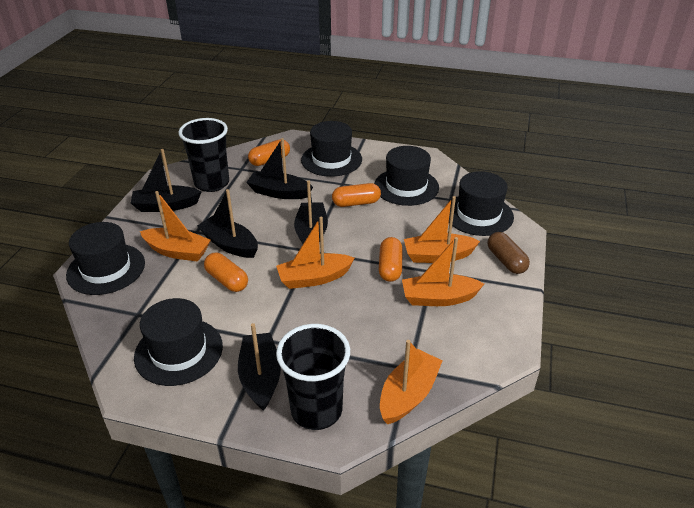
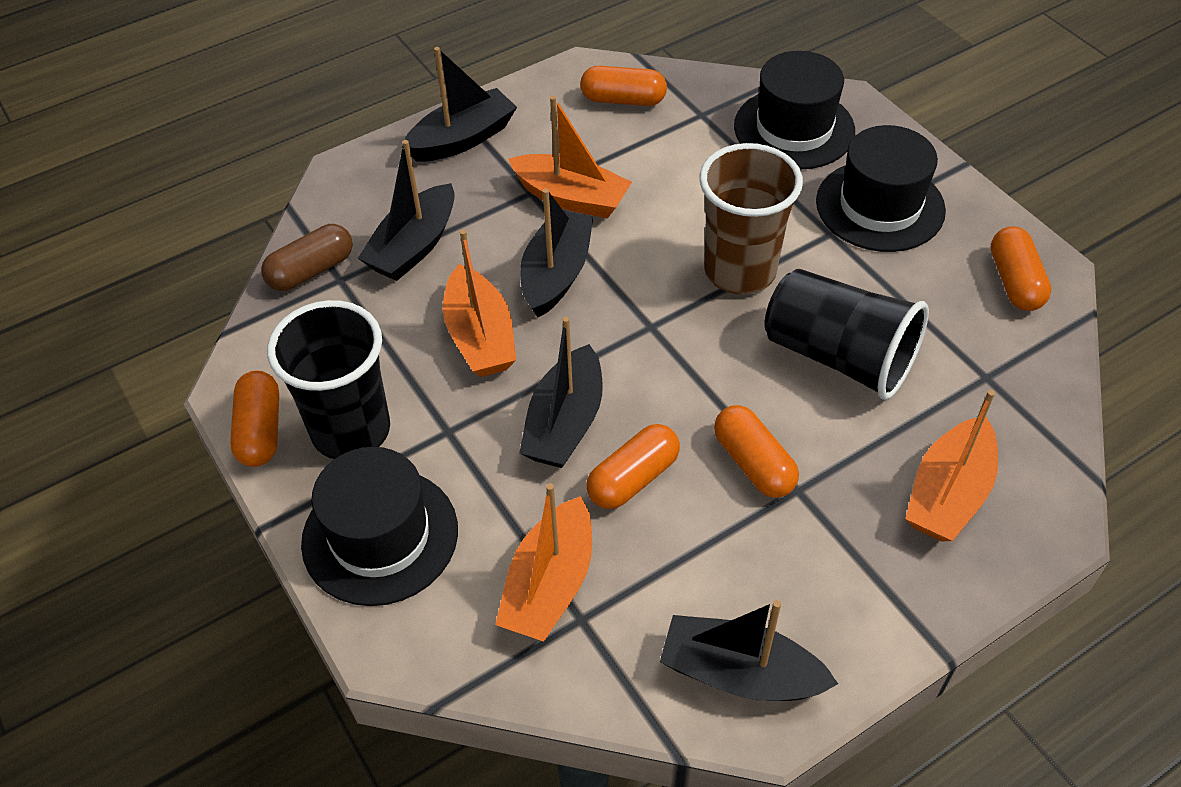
black hat: 5 -> 3
brown cup: 0 -> 1
orange boat: 5 -> 4
orange capsule: 4 -> 5

